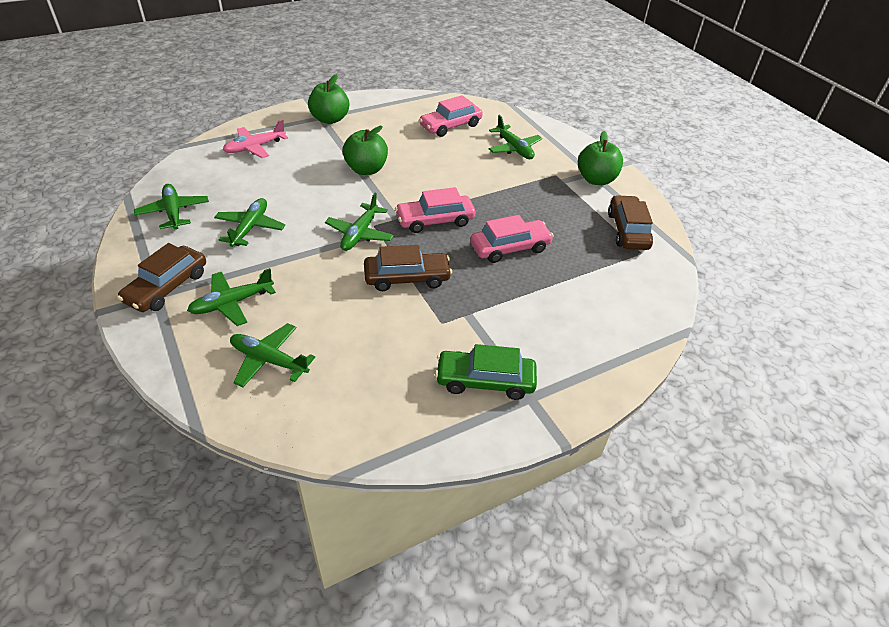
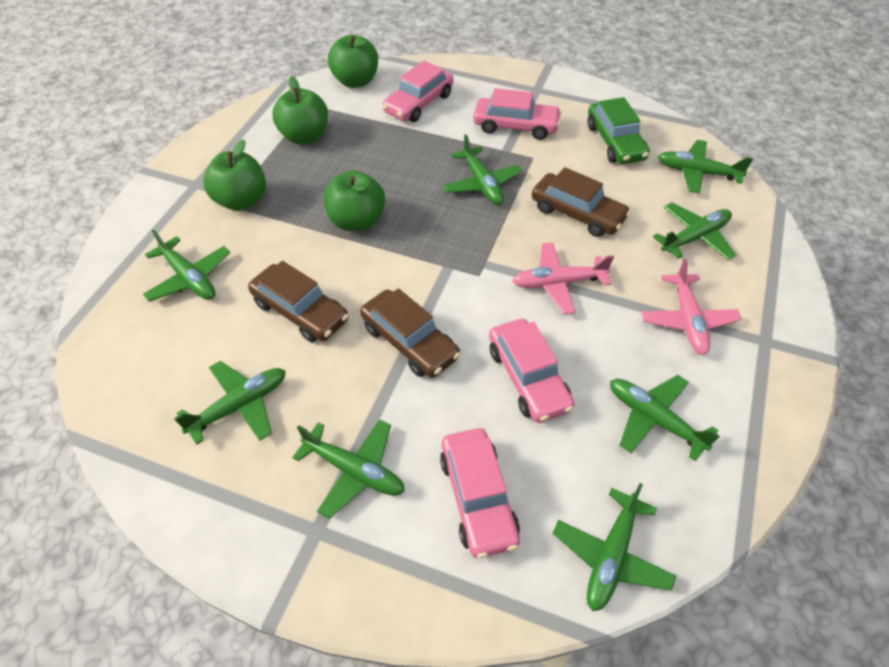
green apple: 3 -> 4
green plane: 6 -> 8
pink car: 3 -> 4
pink plane: 1 -> 2

